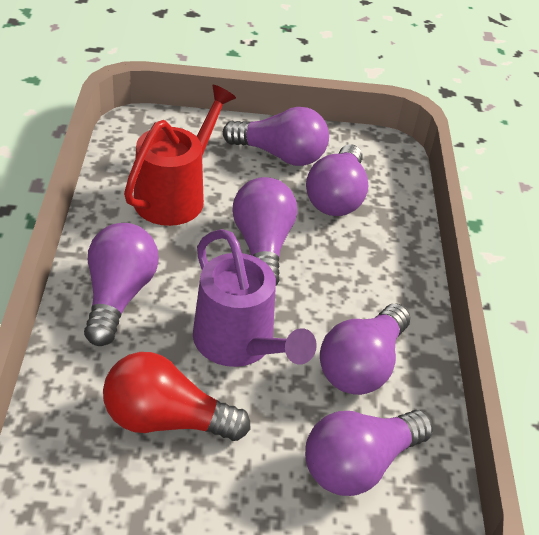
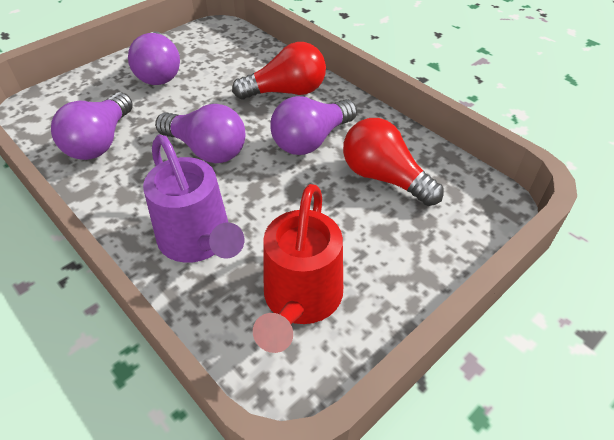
purple light bulb: 6 -> 4
red light bulb: 1 -> 2

